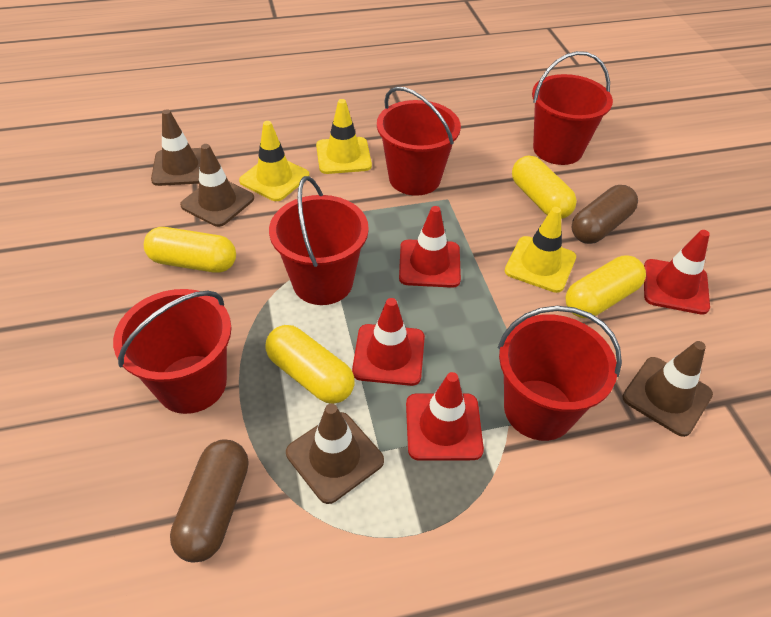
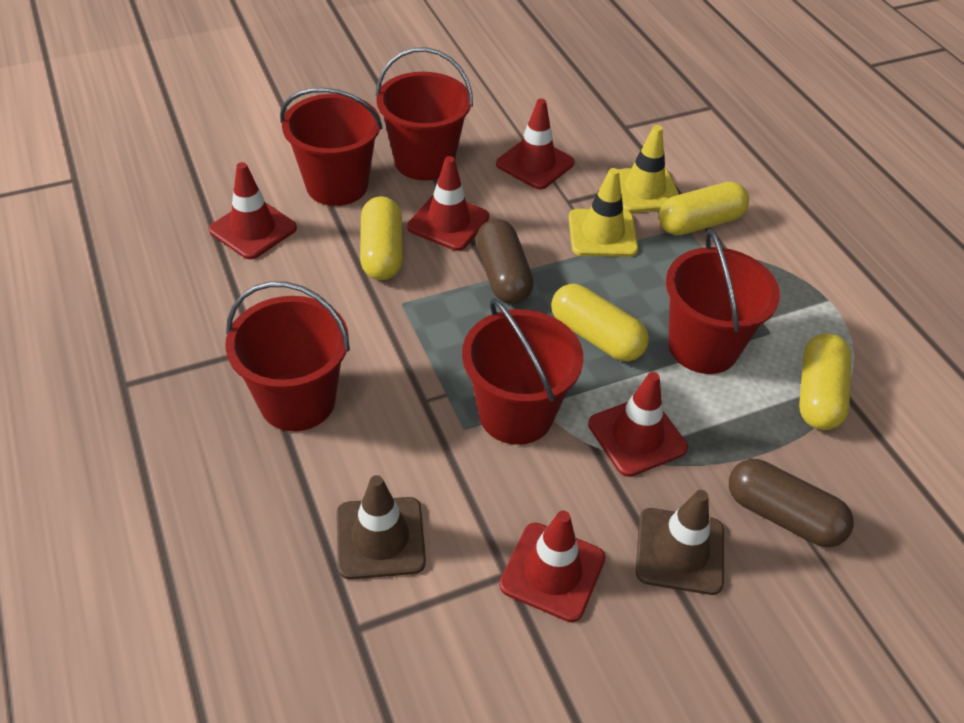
brown traffic cone: 4 -> 2
red traffic cone: 4 -> 5
yellow traffic cone: 3 -> 2

